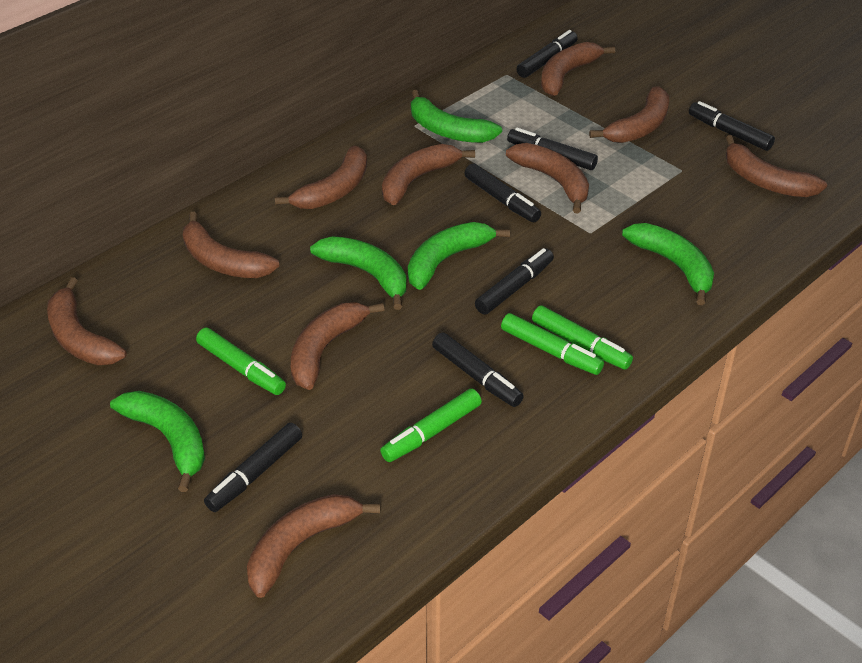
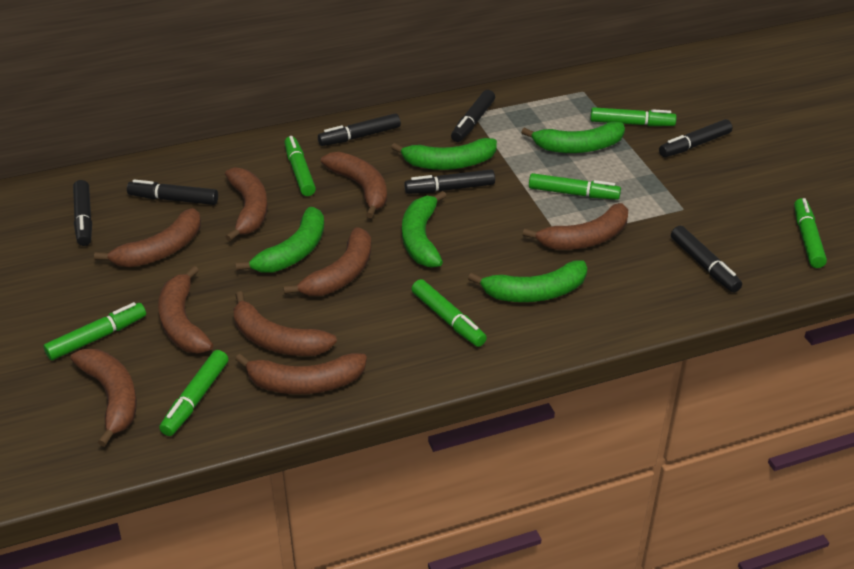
brown banana: 10 -> 9
green marker: 4 -> 7

